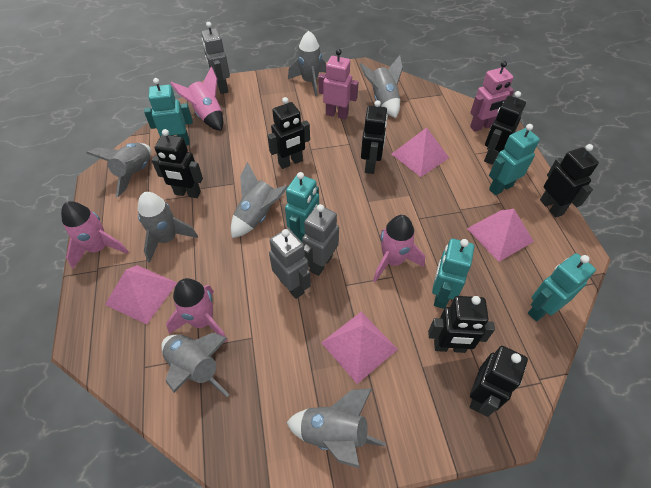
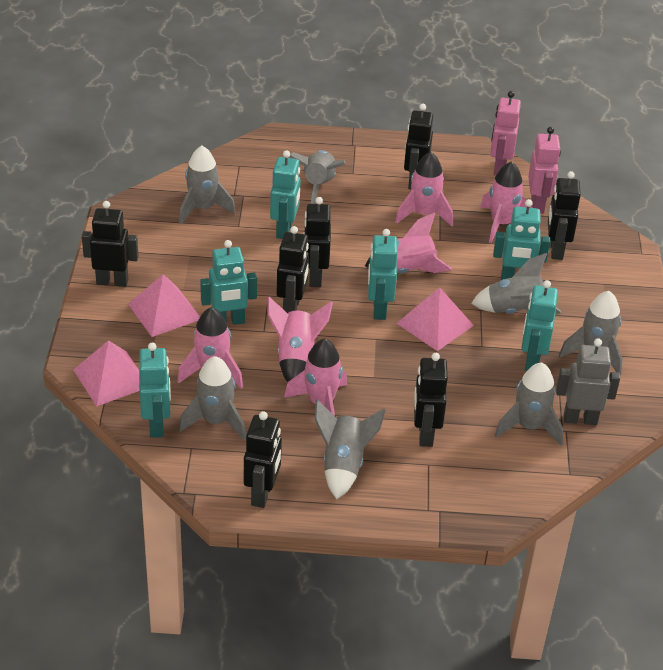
grey robot: 3 -> 1
pink pyramid: 4 -> 3
pink rocket: 4 -> 6
turquoise robot: 5 -> 6

